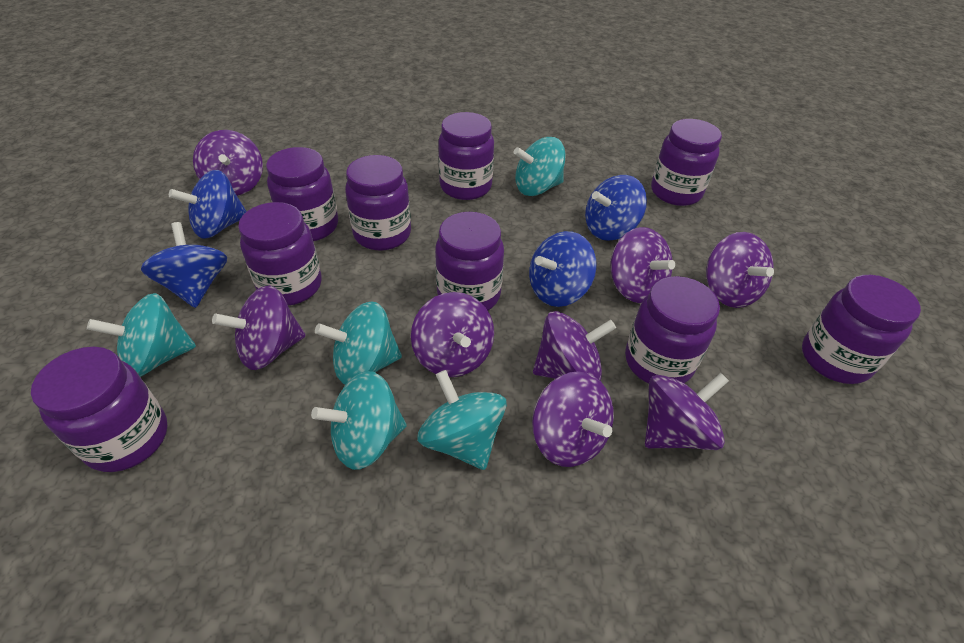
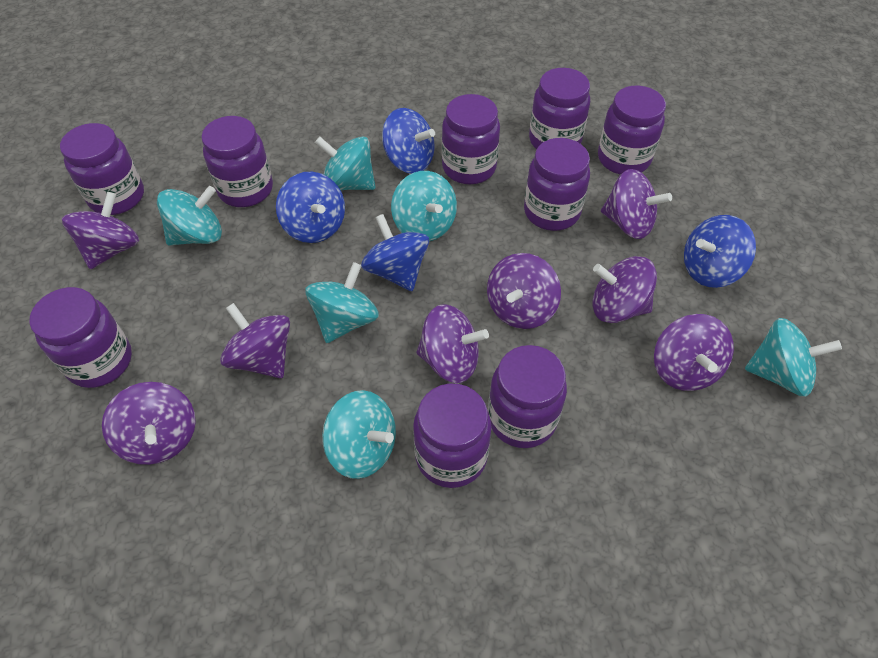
turquoise spinning top: 5 -> 6

